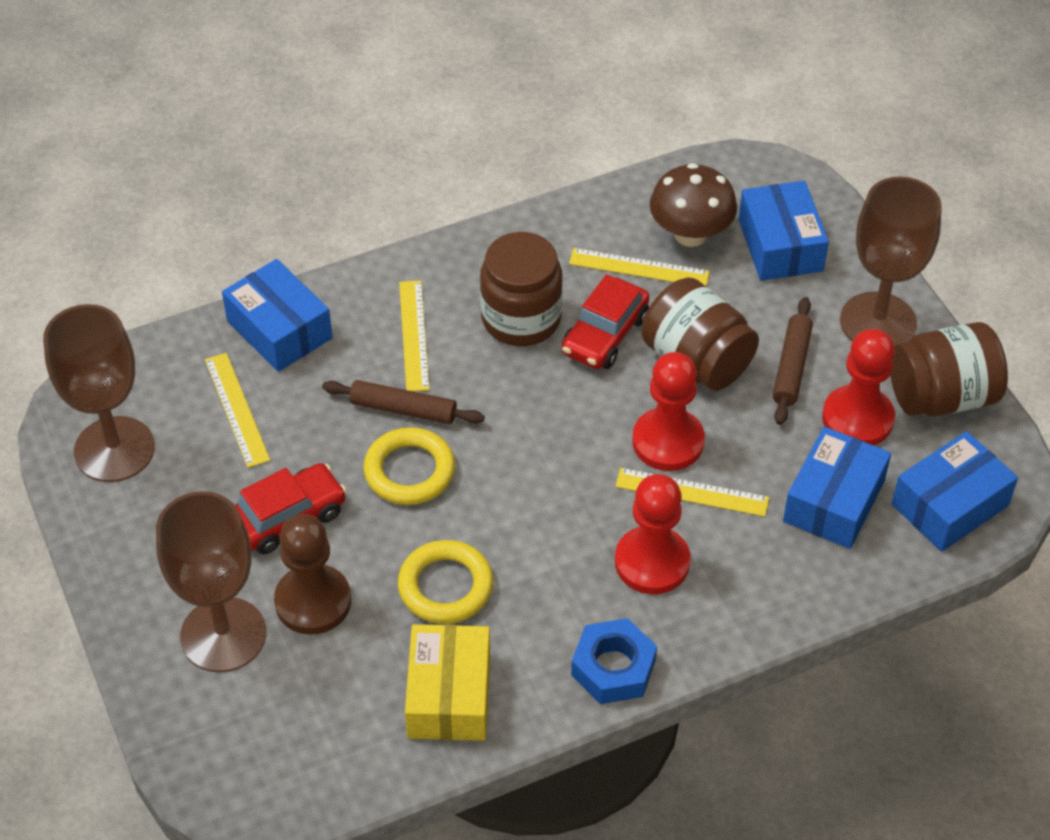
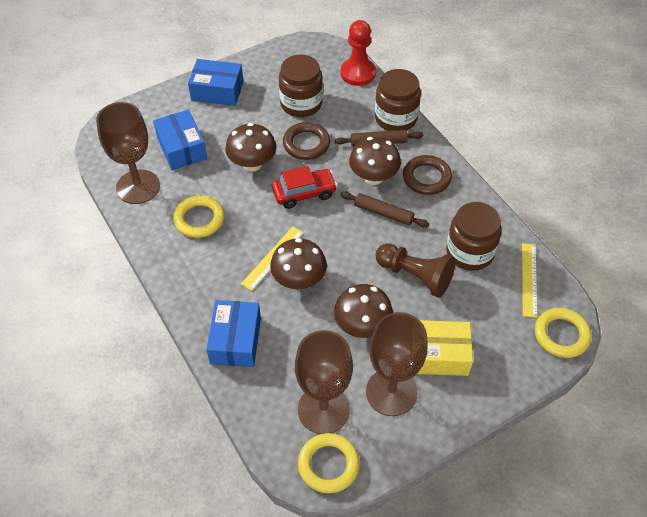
blue box: 4 -> 3
blue nut: 1 -> 0
brown mushroom: 1 -> 4
brown ring: 0 -> 2
red car: 2 -> 1
red pawn: 3 -> 1
yellow ring: 2 -> 3
yellow ruler: 4 -> 2

